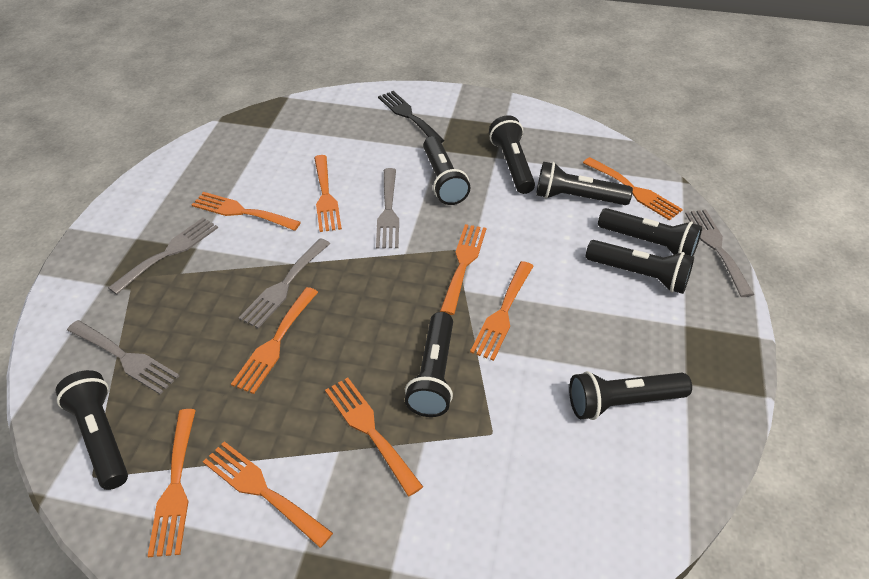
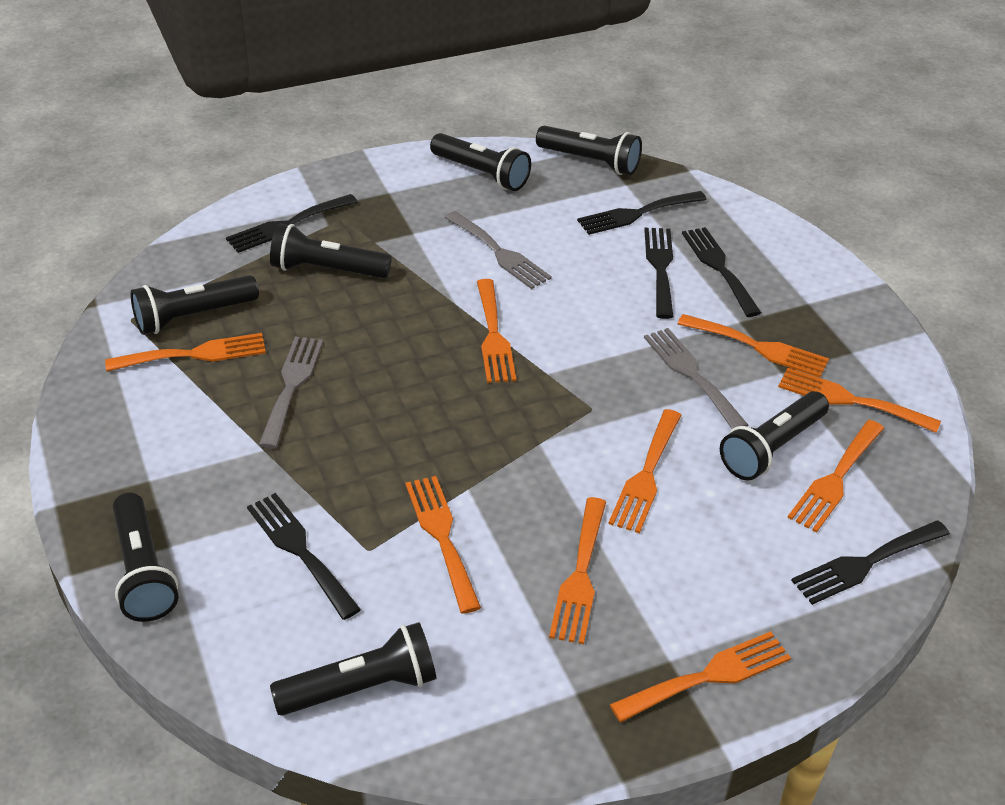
black flashlight: 8 -> 7
black fork: 1 -> 6
grey fork: 5 -> 3

